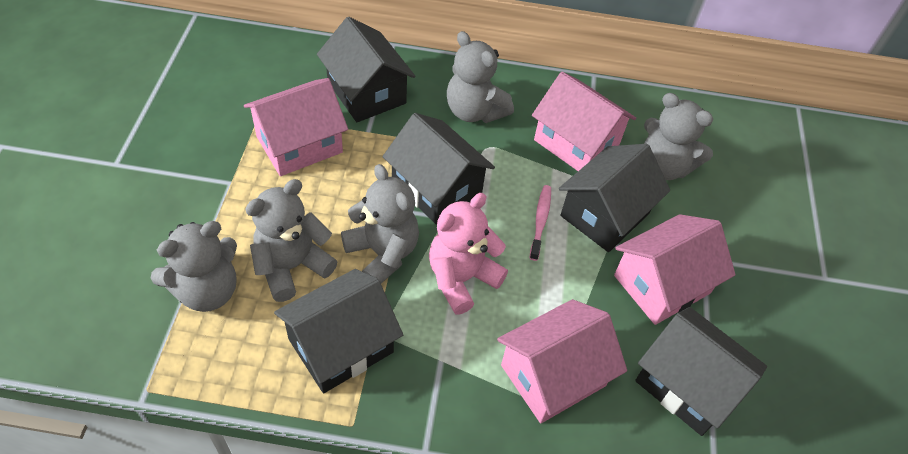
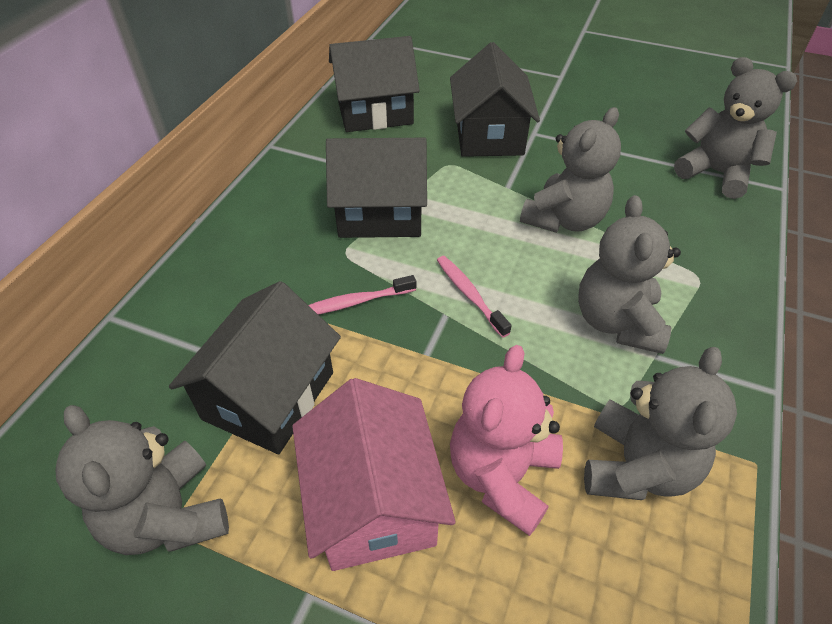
black house: 5 -> 4
pink house: 4 -> 1
pink toothbrush: 1 -> 2

